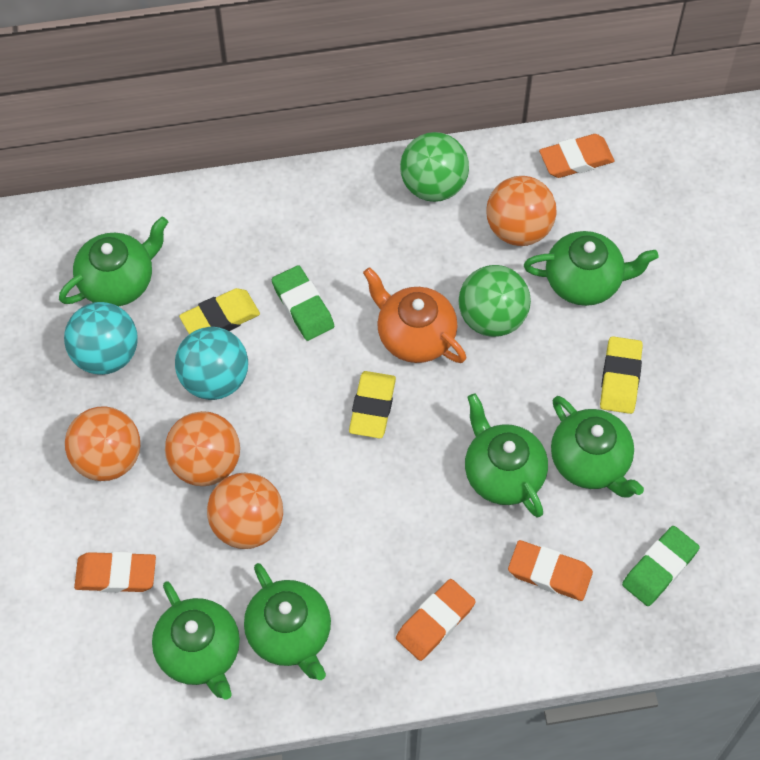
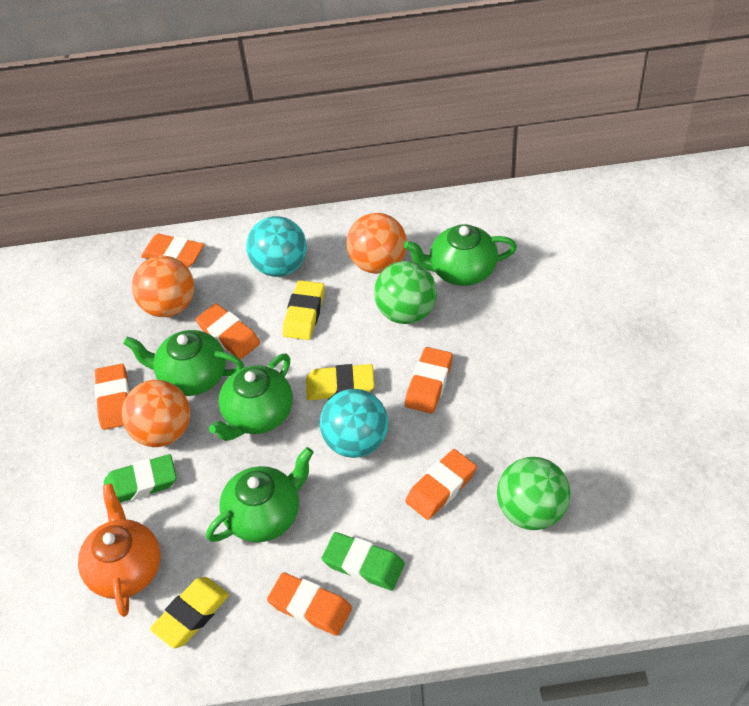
green teapot: 6 -> 4
orange ball: 4 -> 3
orange eraser: 4 -> 6

